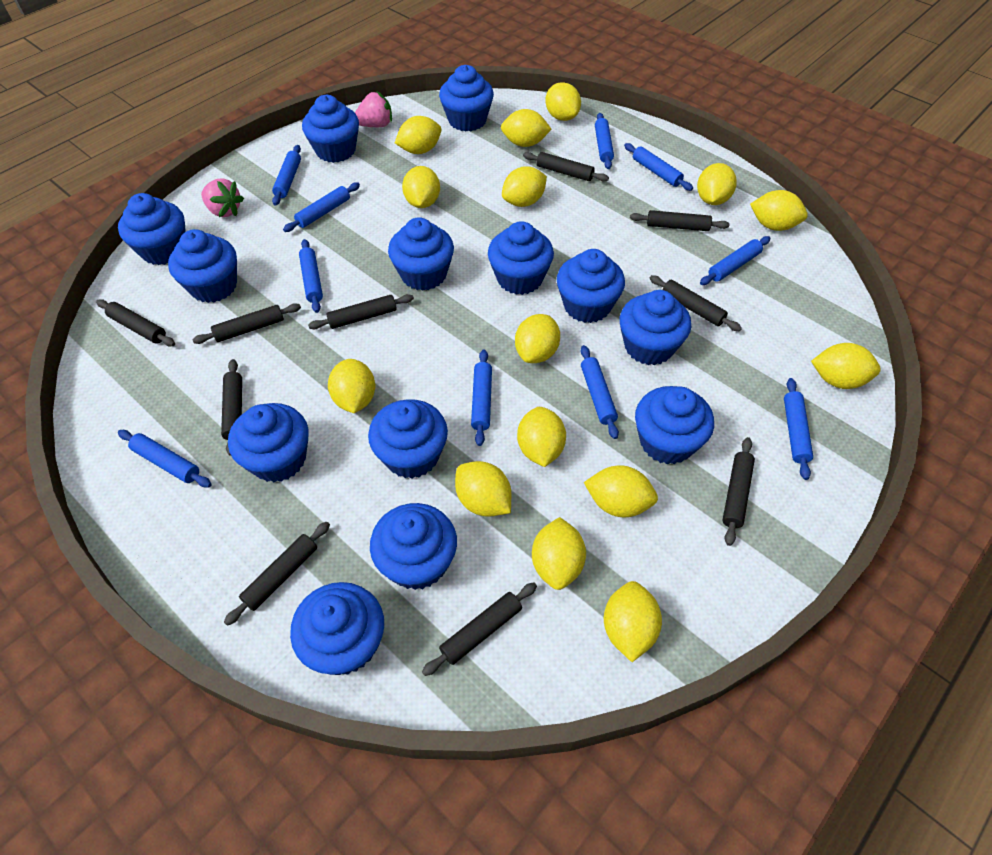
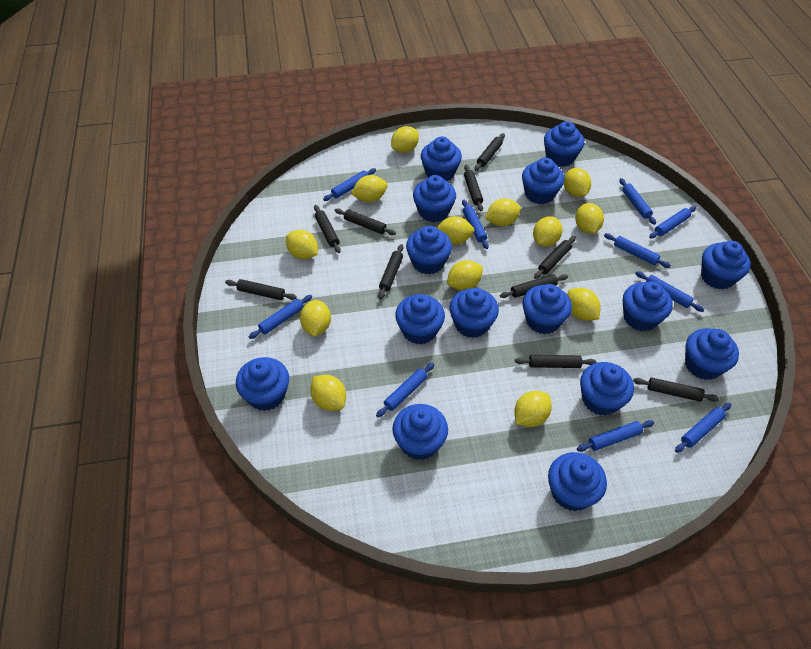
blue cupcake: 13 -> 15
pink strawberry: 2 -> 0
yellow lemon: 15 -> 13

